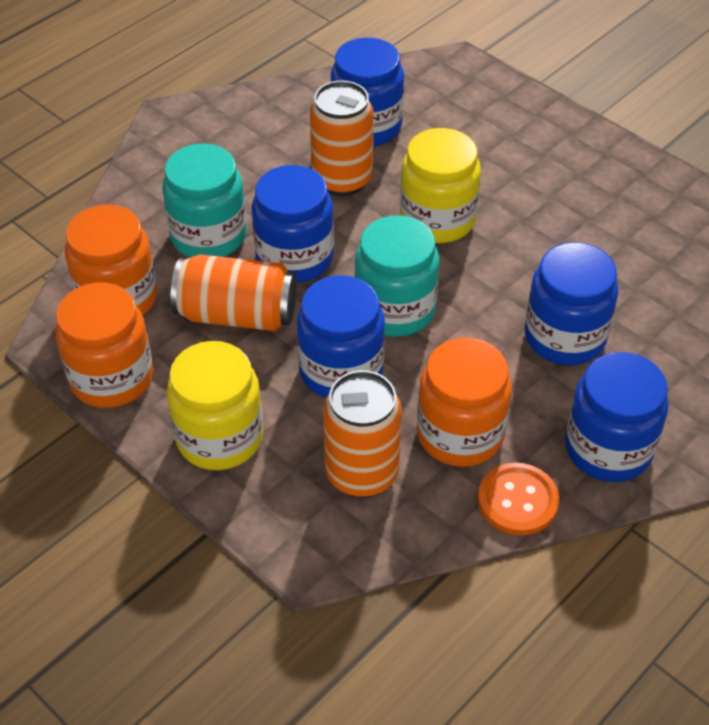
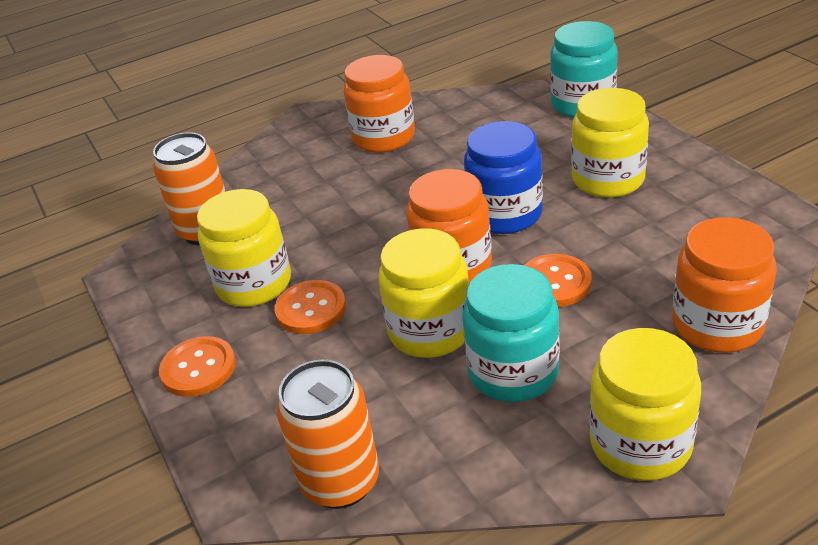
blue jar: 5 -> 1
orange button: 1 -> 3
orange can: 3 -> 2
yellow jar: 2 -> 4

